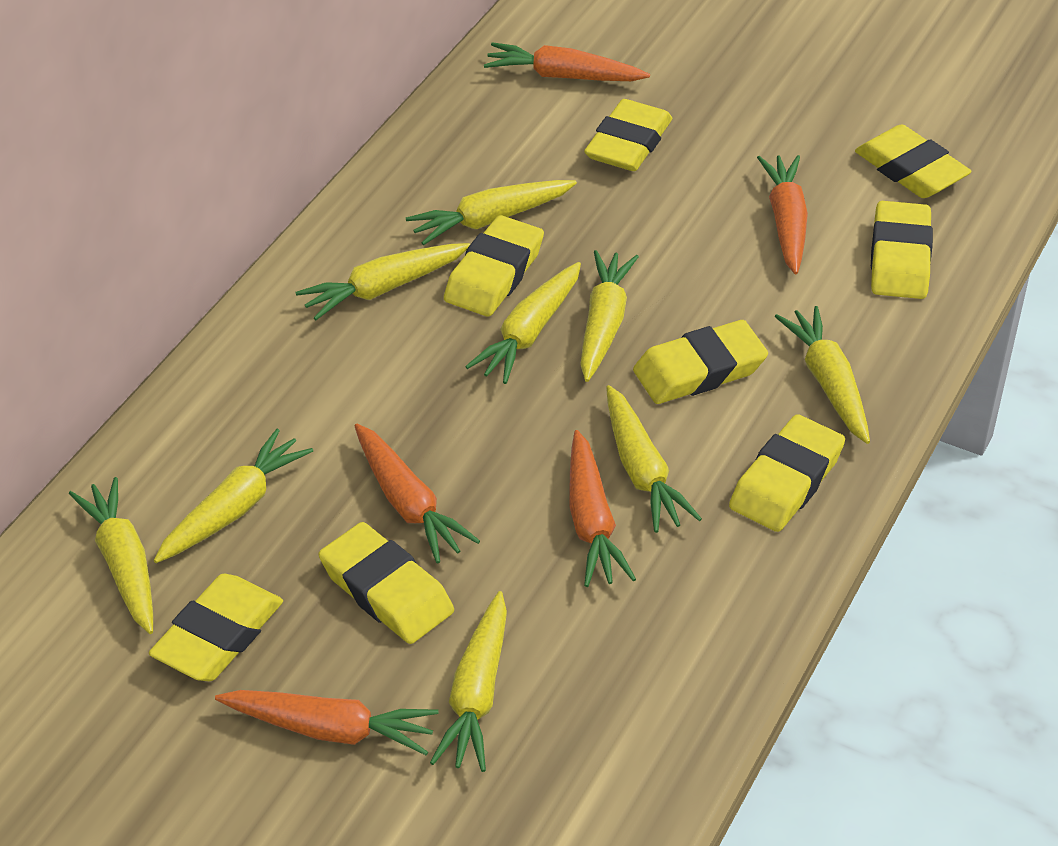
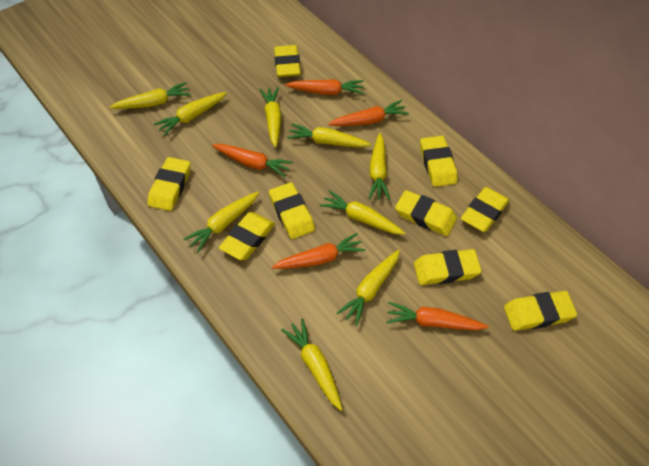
yellow eraser: 8 -> 9

